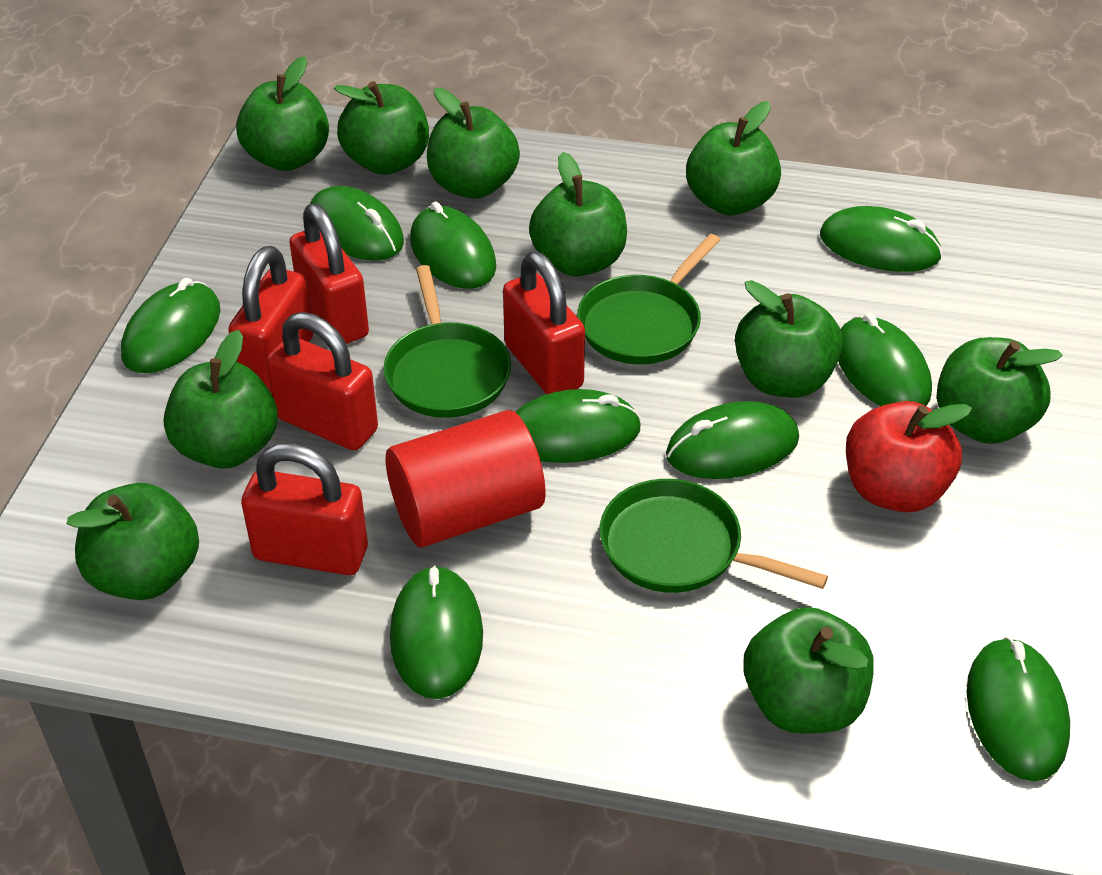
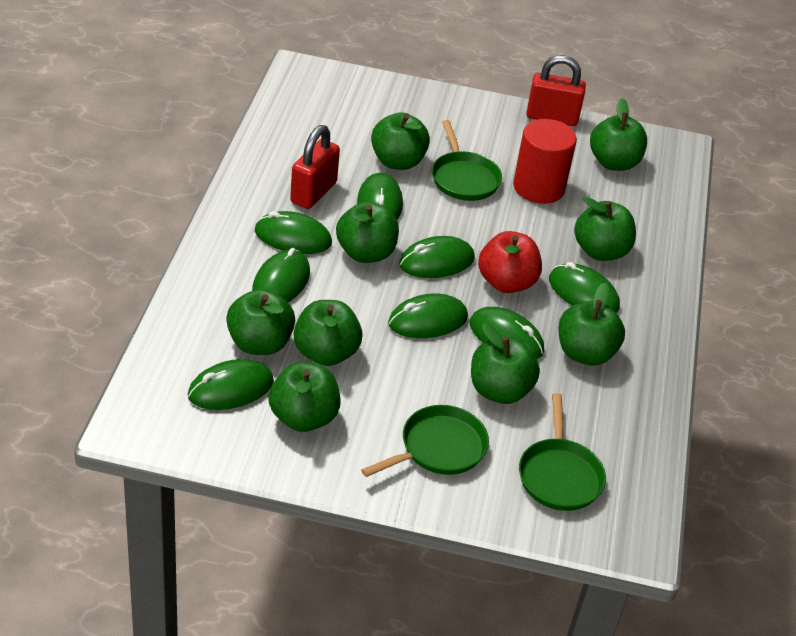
green apple: 10 -> 9
green mouse: 9 -> 8
red padlock: 5 -> 2

